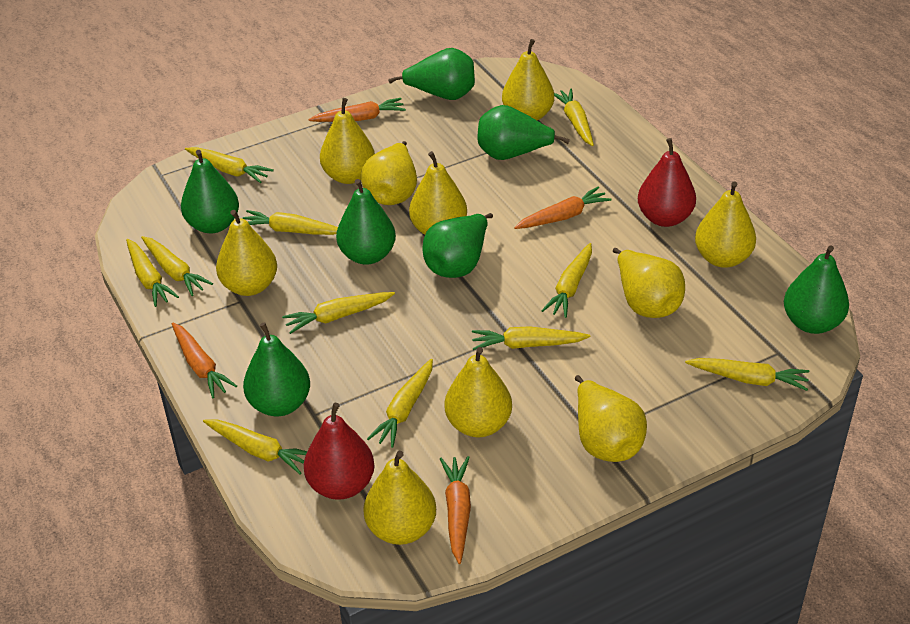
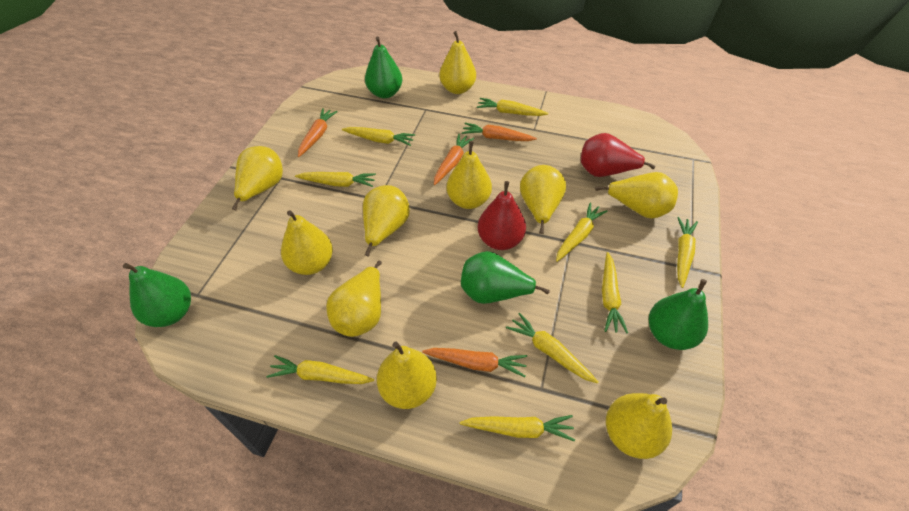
green pear: 7 -> 4
yellow carrot: 11 -> 9

